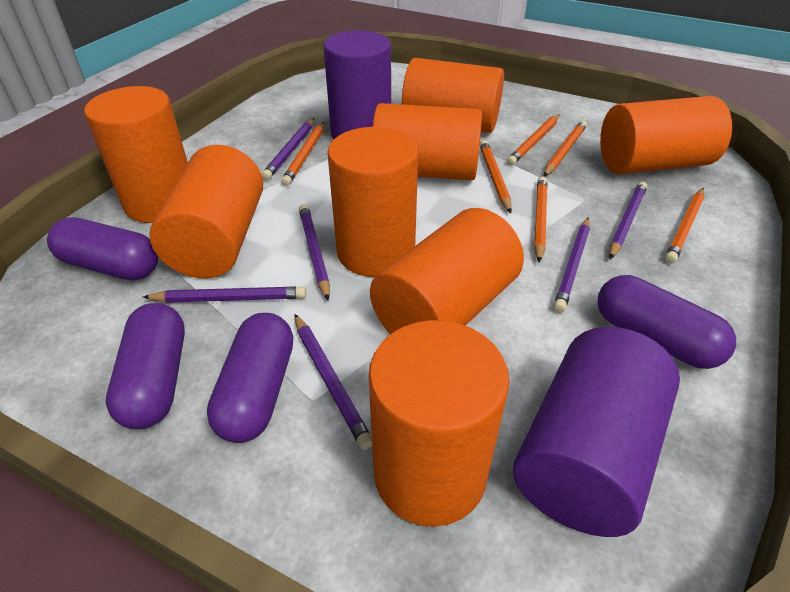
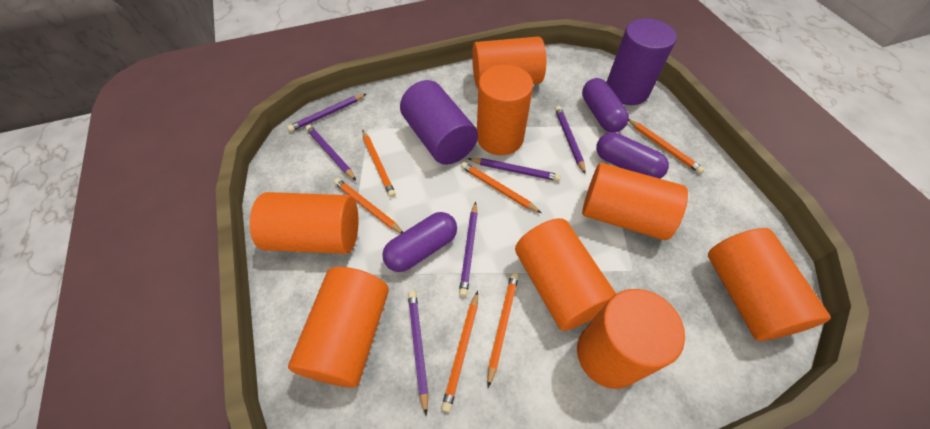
purple capsule: 4 -> 3

